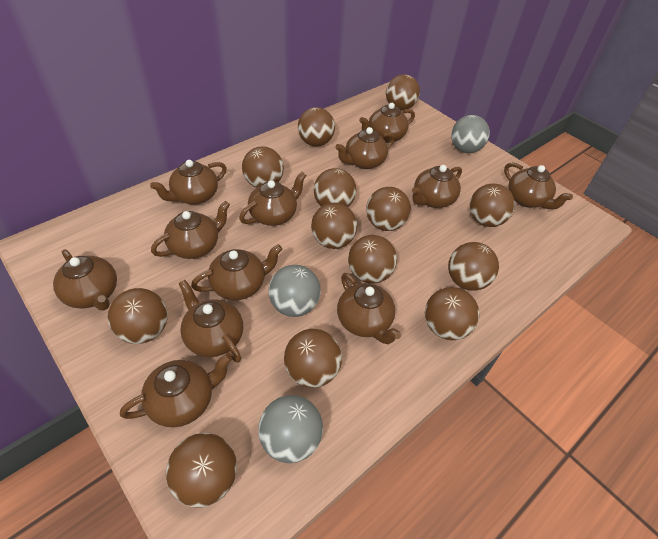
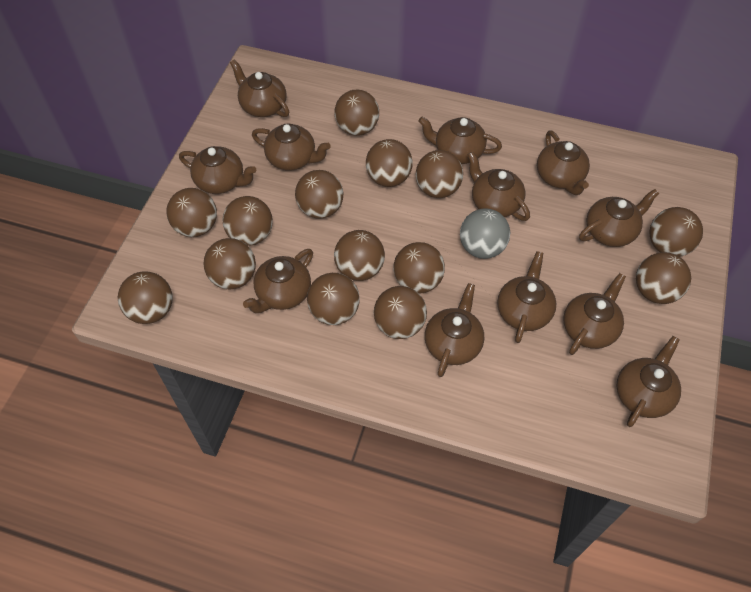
brown ball: 13 -> 14
grey ball: 3 -> 1

